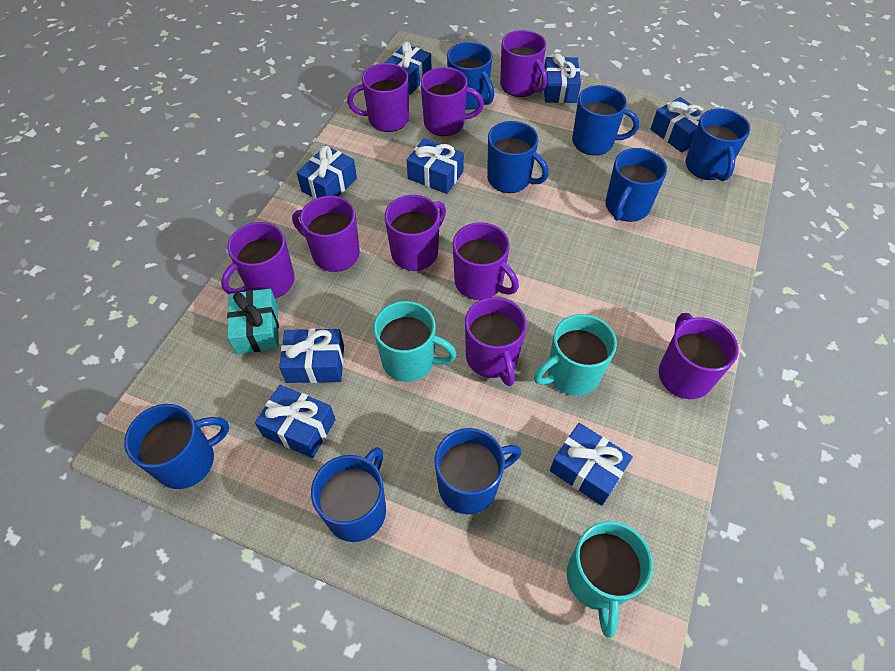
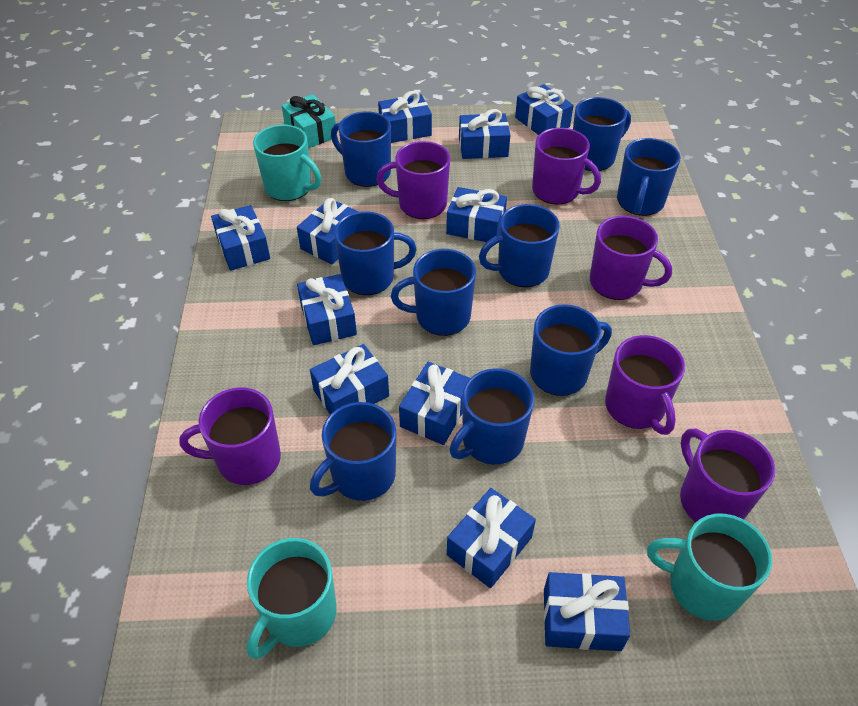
blue gift: 8 -> 11
blue mug: 8 -> 9
purple mug: 9 -> 6

